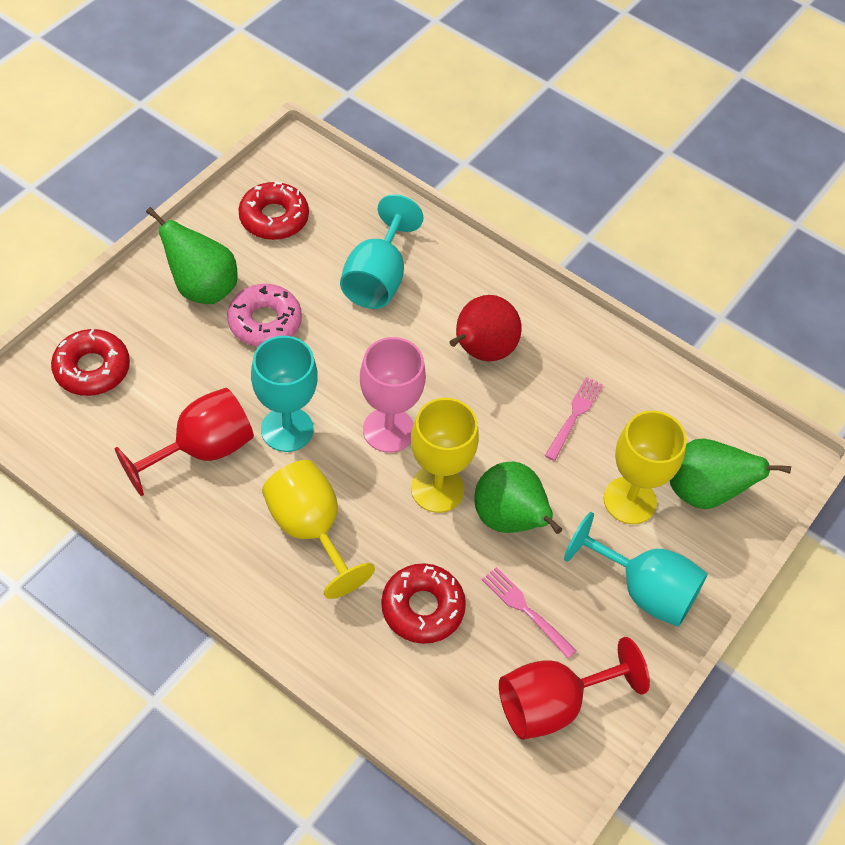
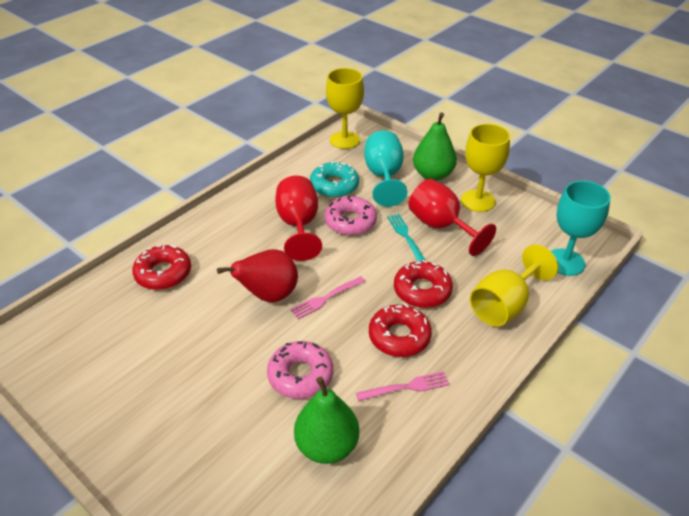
green pear: 3 -> 2
pink donut: 1 -> 2
pink goblet: 1 -> 0
turquoise donut: 0 -> 1
turquoise fork: 0 -> 1
turquoise goblet: 3 -> 2

